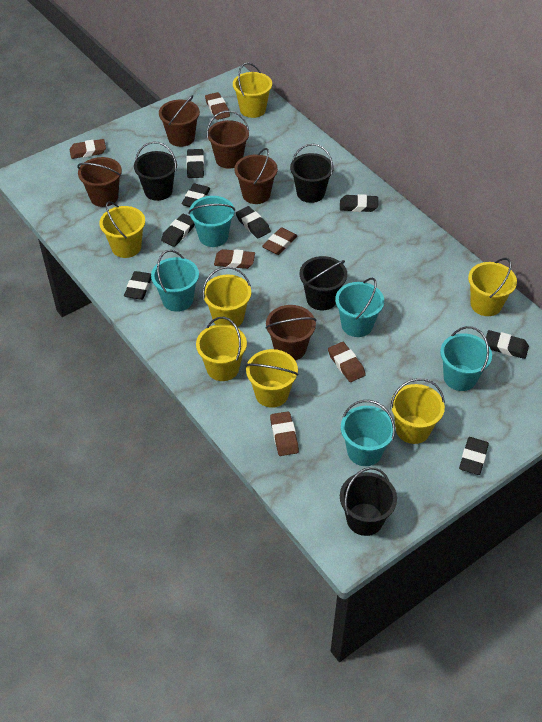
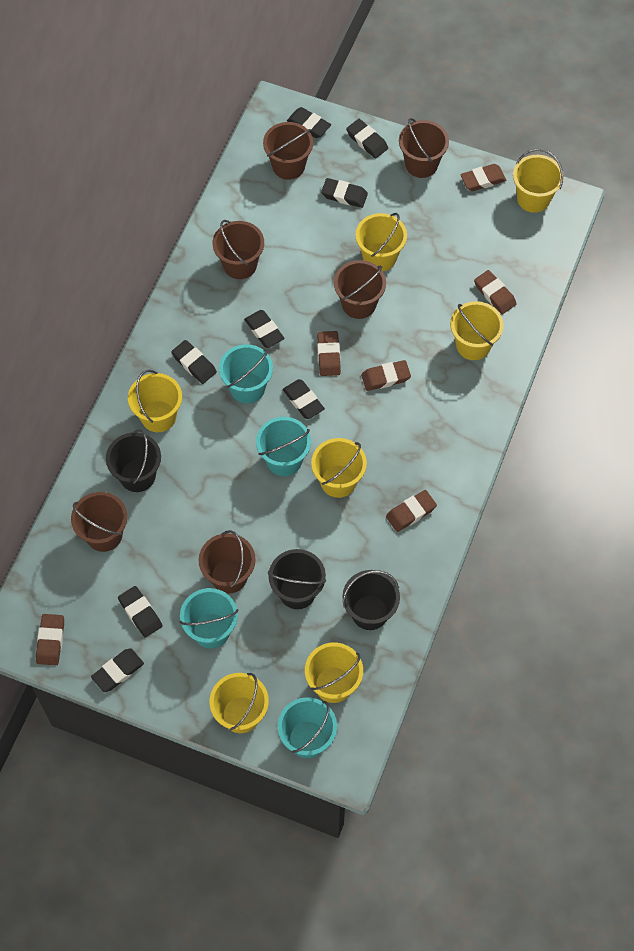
black bucket: 4 -> 3
brown bucket: 5 -> 6
turquoise bucket: 5 -> 4

